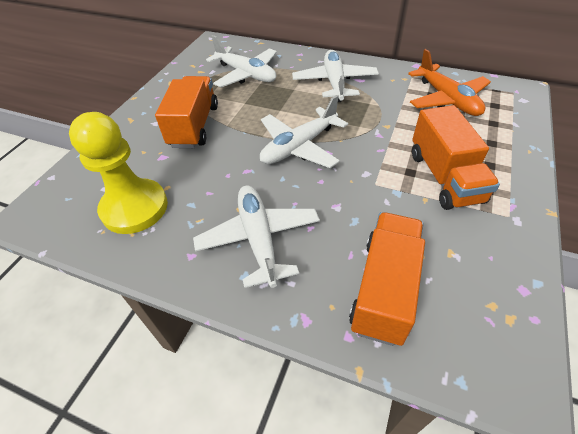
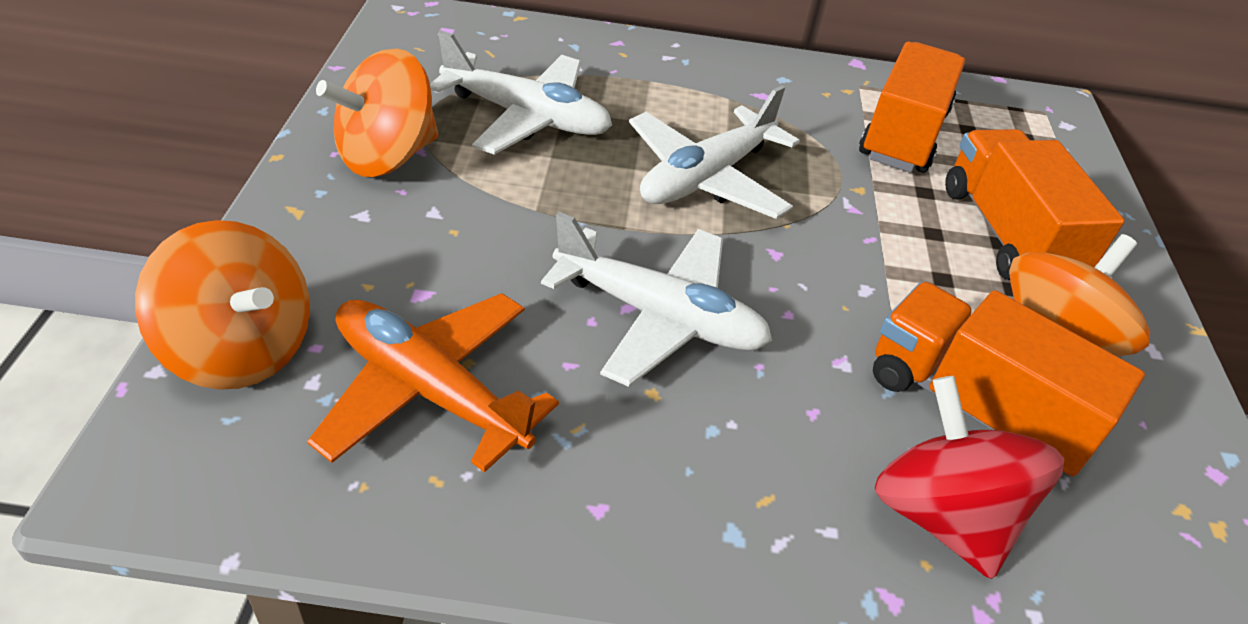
orange spinning top: 0 -> 3
red spinning top: 0 -> 1
white plane: 4 -> 3
yellow pawn: 1 -> 0

